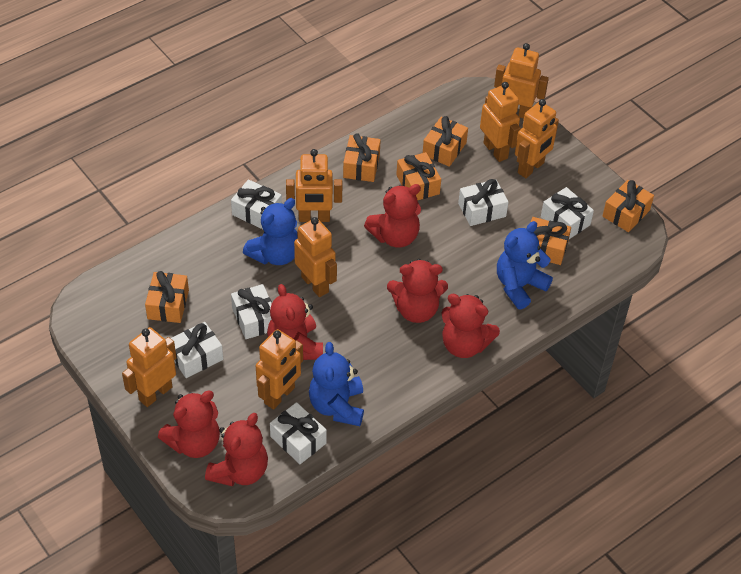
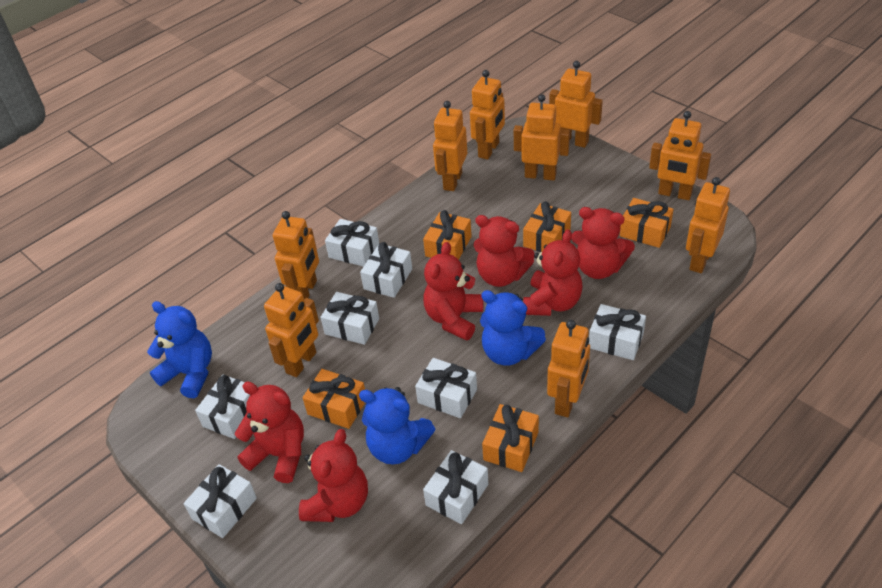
orange gift: 6 -> 5
orange robot: 7 -> 9
white gift: 6 -> 8

